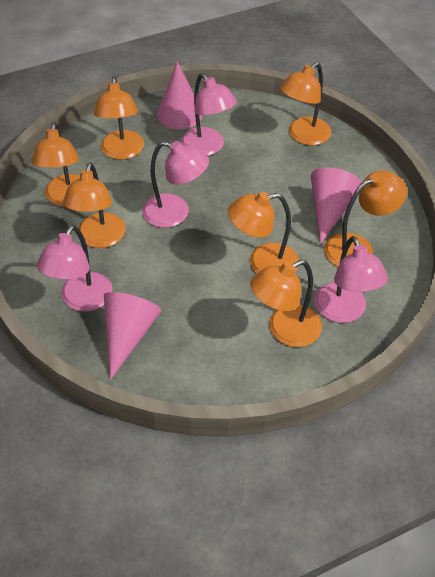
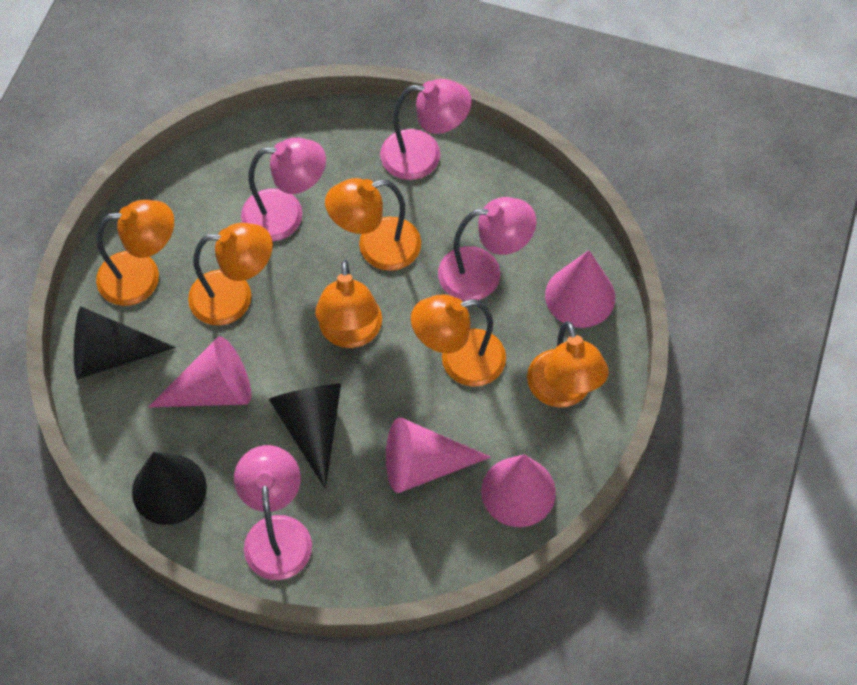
black cone: 0 -> 3
orange lamp: 7 -> 6
pink cone: 3 -> 4

